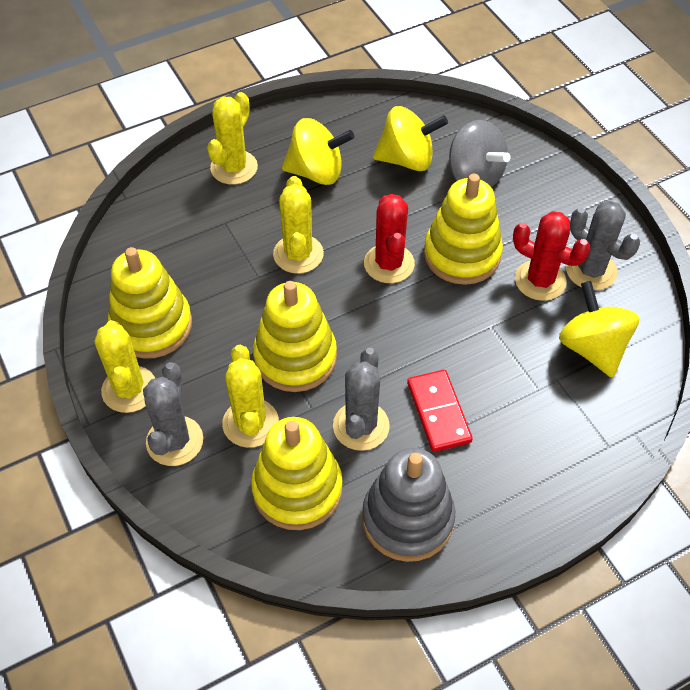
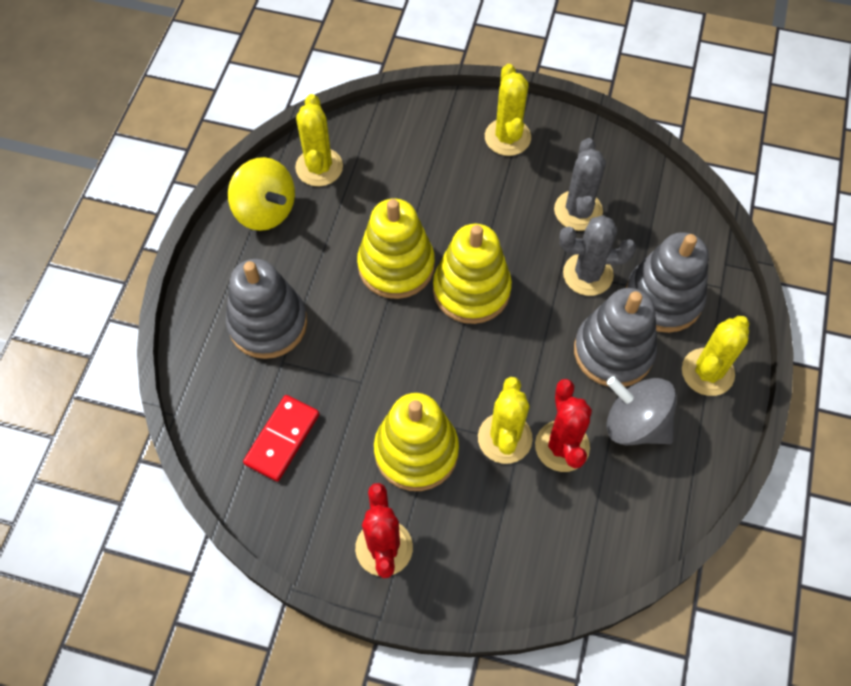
grey cactus: 3 -> 2
grey stacking toy: 1 -> 3
yellow spinning top: 3 -> 1
yellow stacking toy: 4 -> 3

